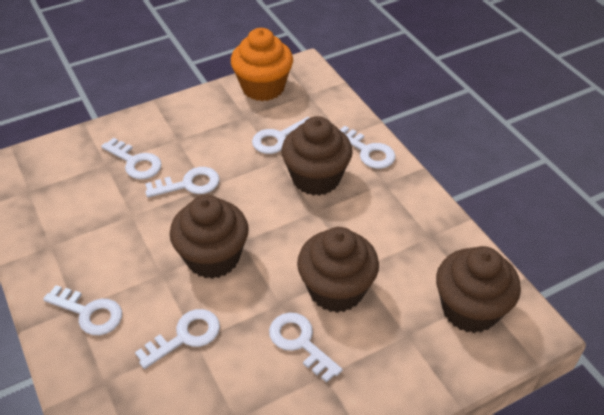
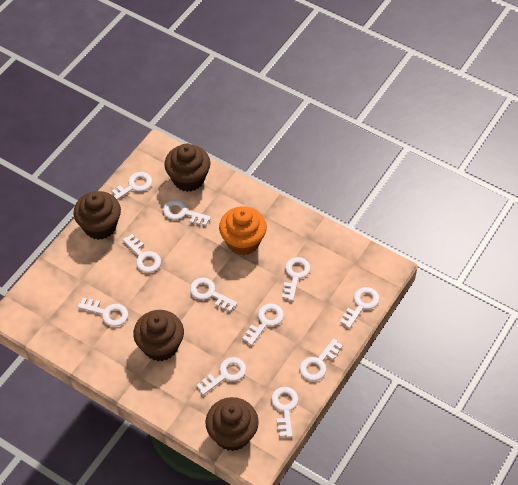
white key: 7 -> 11

